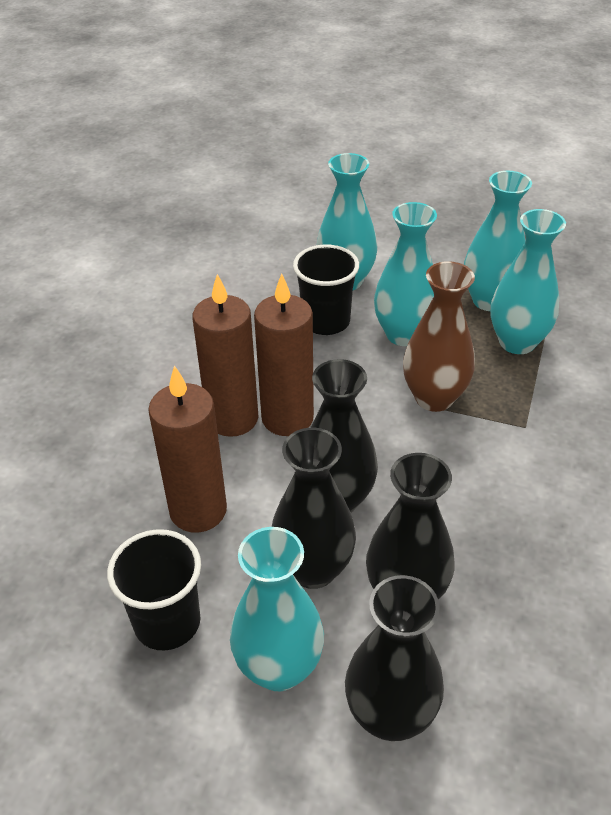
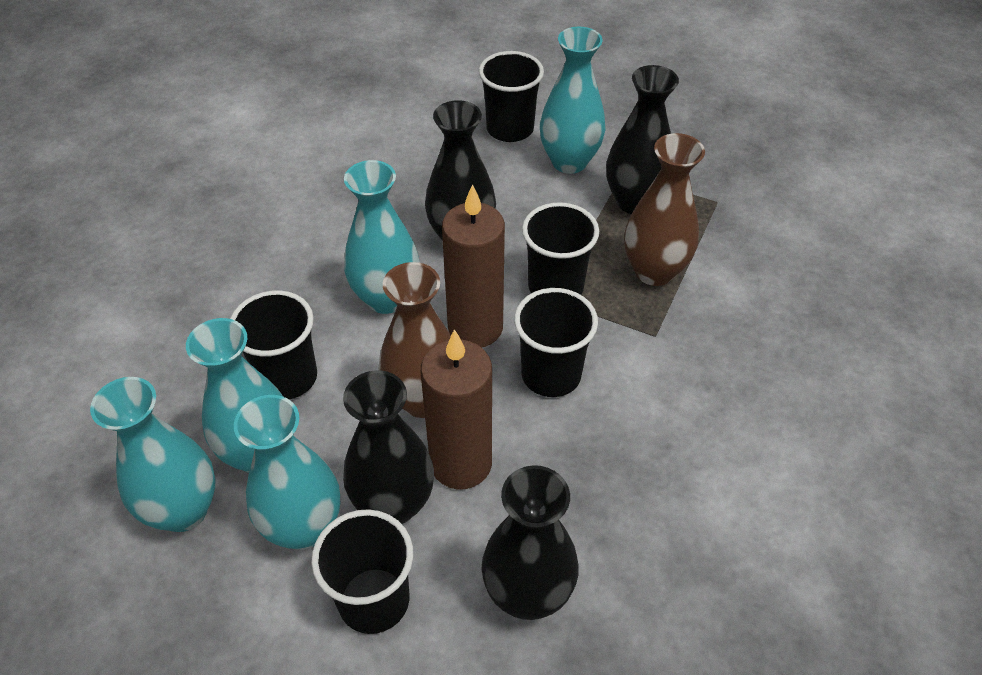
black cup: 2 -> 5
brown candle: 3 -> 2
brown vase: 1 -> 2

